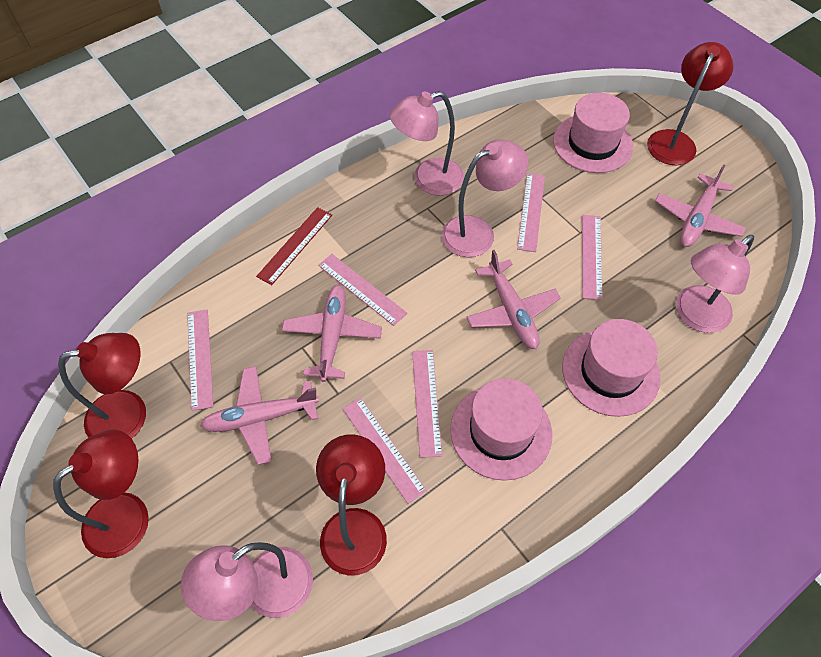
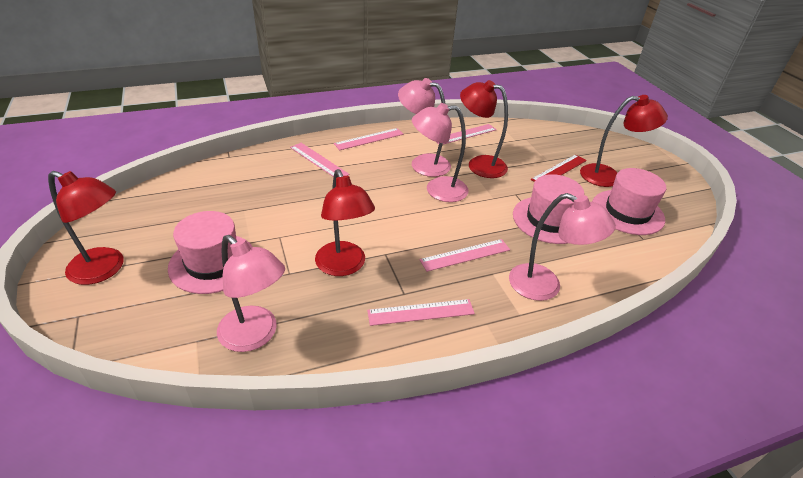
pink plane: 4 -> 0
pink ruler: 6 -> 5

